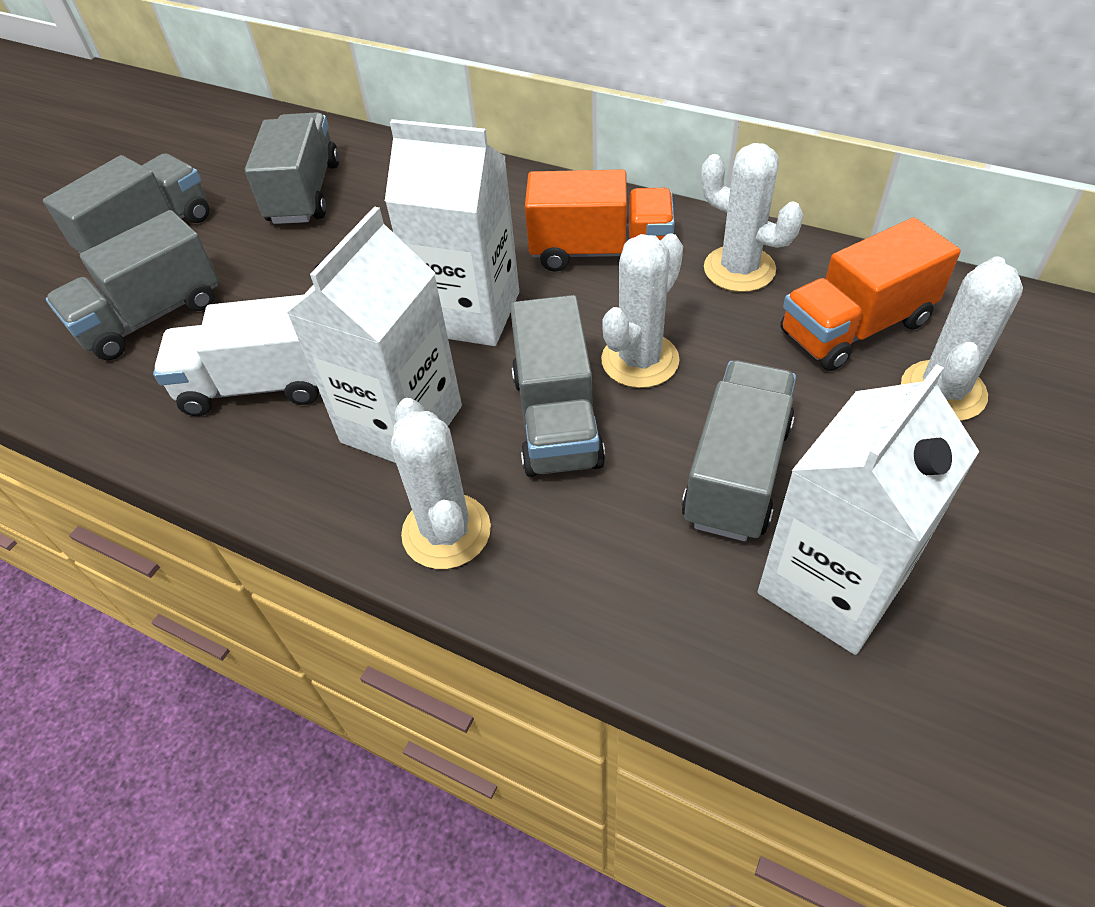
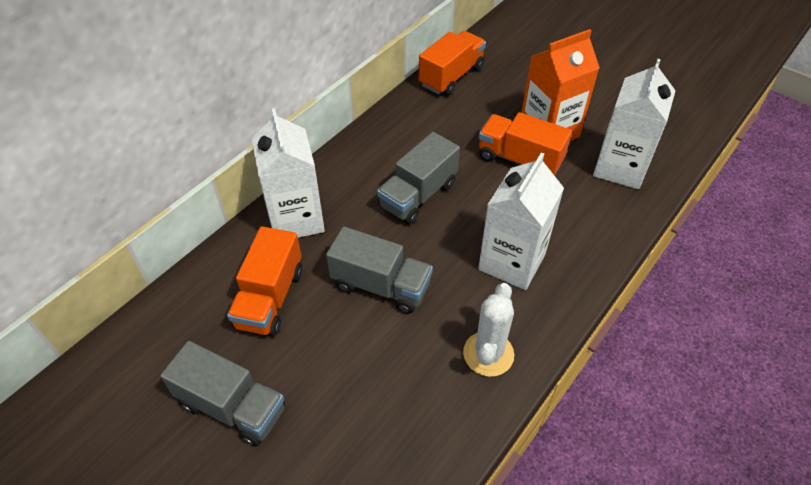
grey truck: 5 -> 3
orange carton: 0 -> 1
orange truck: 2 -> 3
white cactus: 4 -> 1
white truck: 1 -> 0

